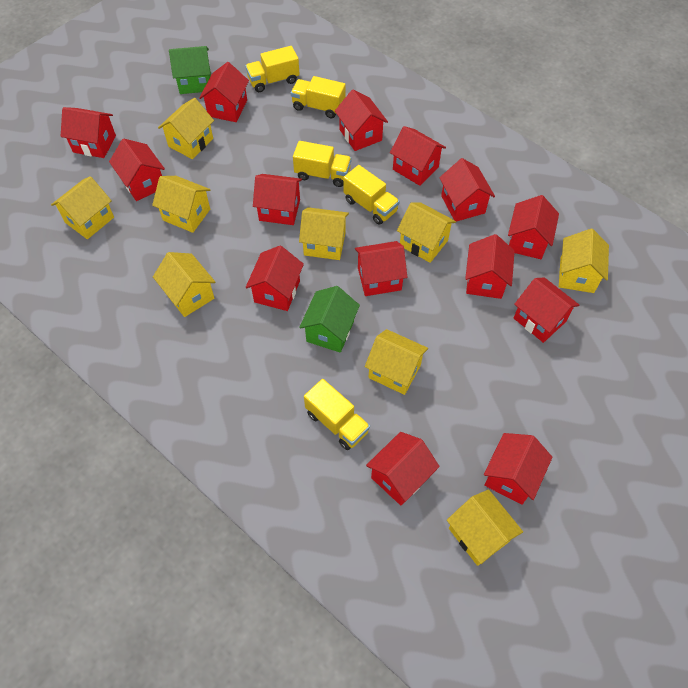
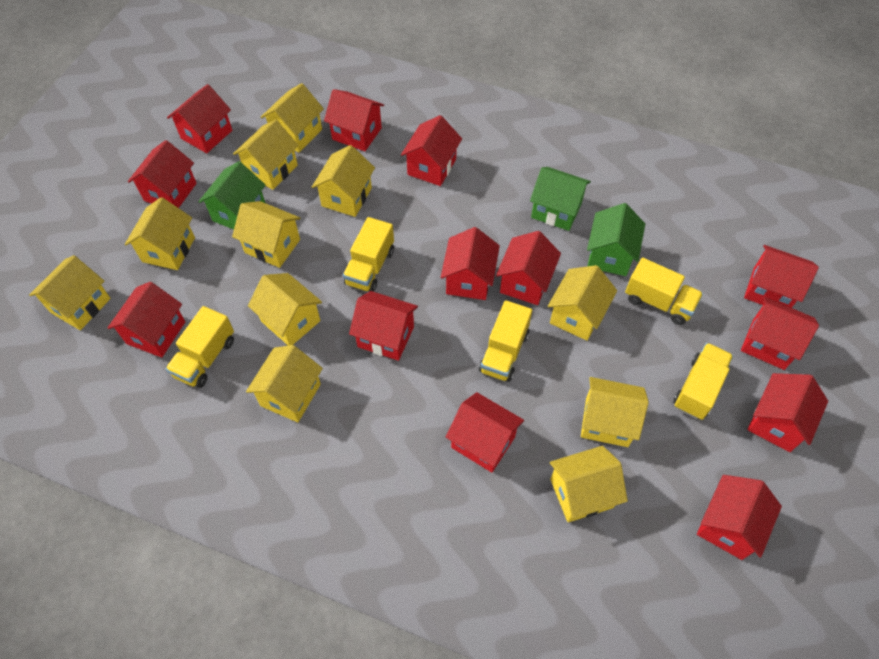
green house: 2 -> 3
red house: 14 -> 13
yellow house: 9 -> 11

